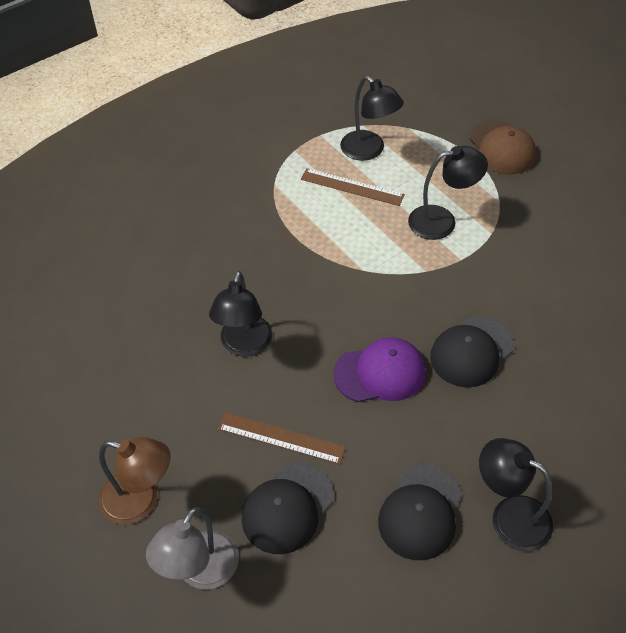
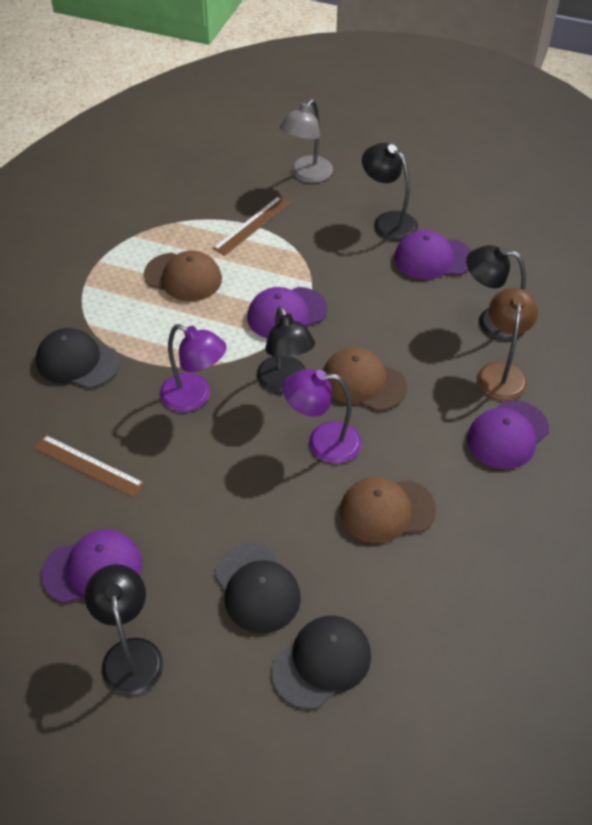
brown cap: 1 -> 3
purple cap: 1 -> 4
purple lamp: 0 -> 2

